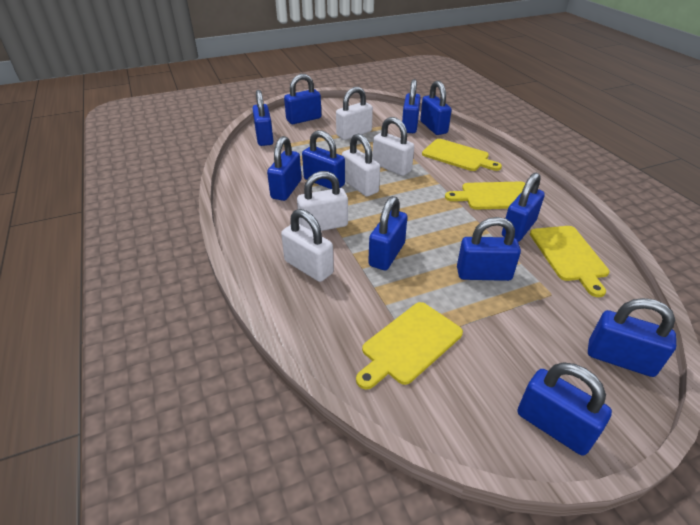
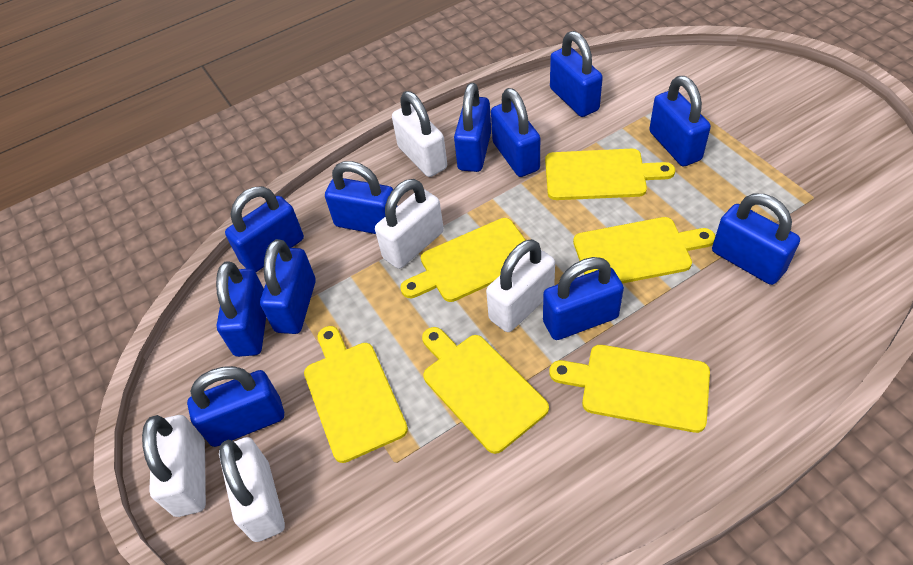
yellow cutting board: 4 -> 6

